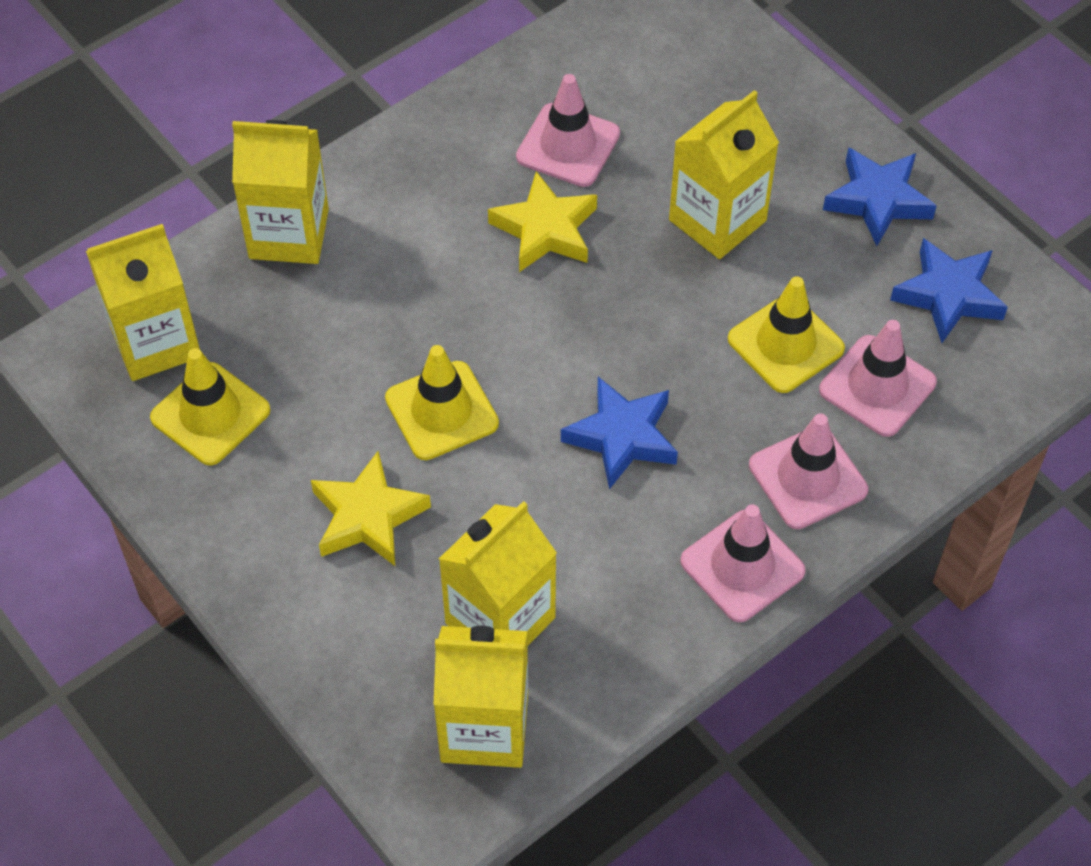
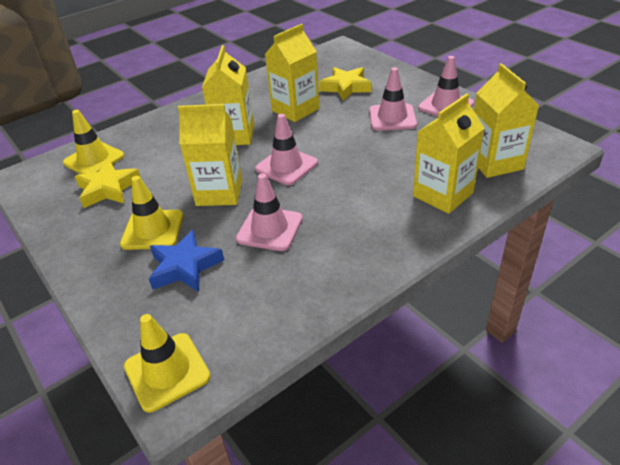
blue star: 3 -> 1

